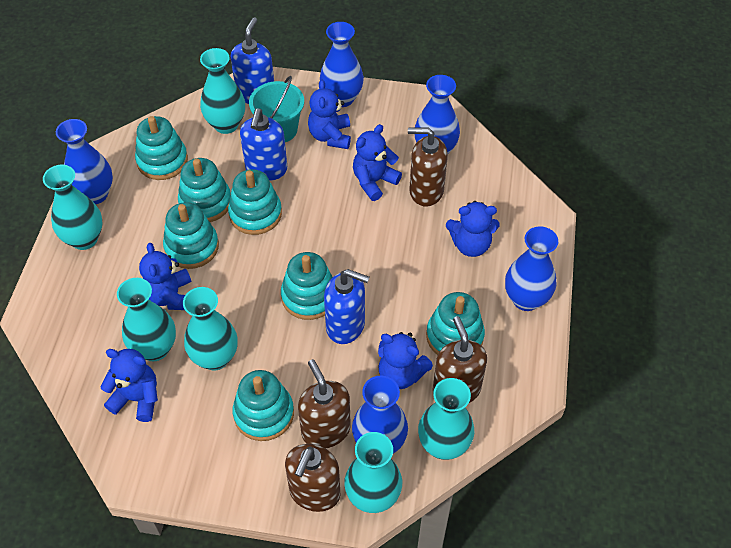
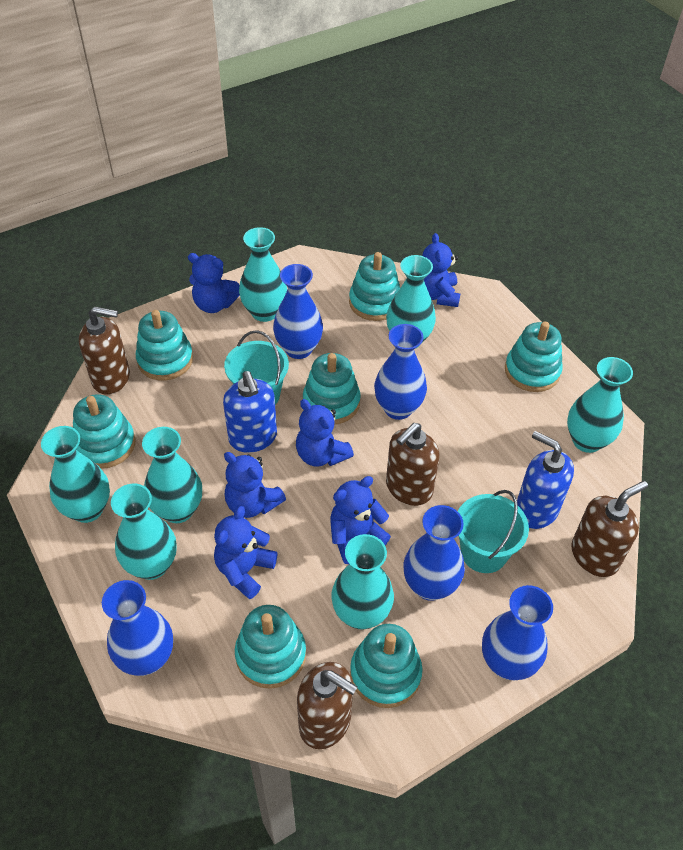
blue soap dispenser: 3 -> 2
turquoise bucket: 1 -> 2
turquoise vase: 6 -> 7

